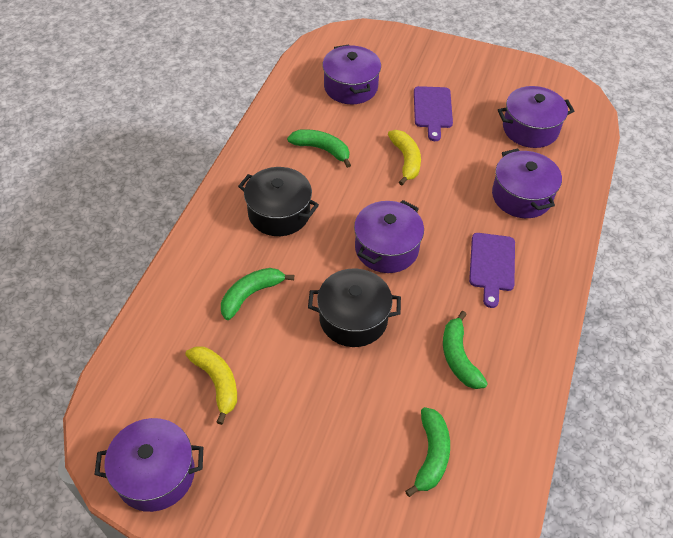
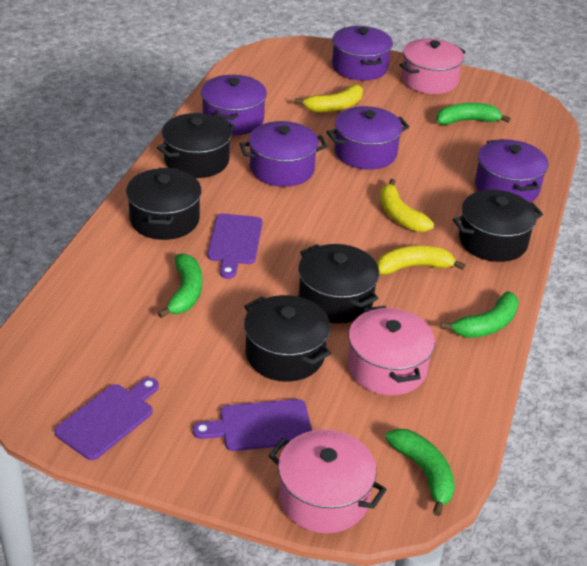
black pot: 2 -> 5
pink pot: 0 -> 3
purple cutting board: 2 -> 3
yellow banana: 2 -> 3

